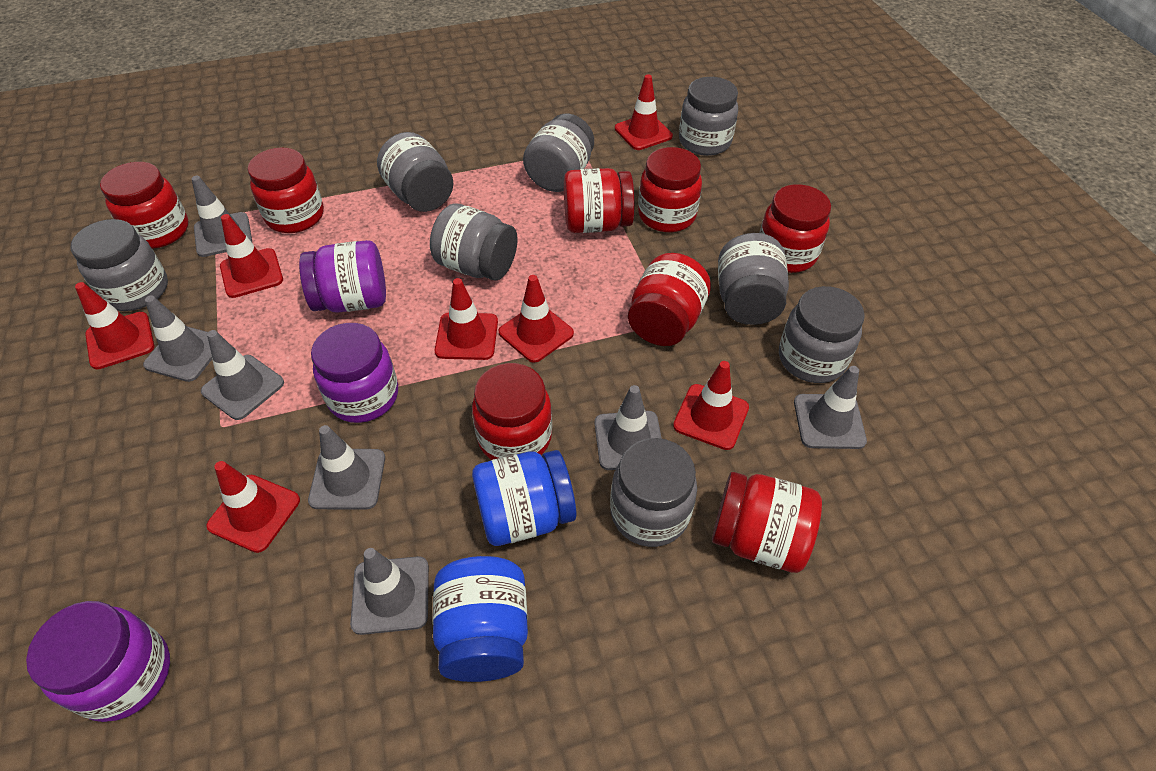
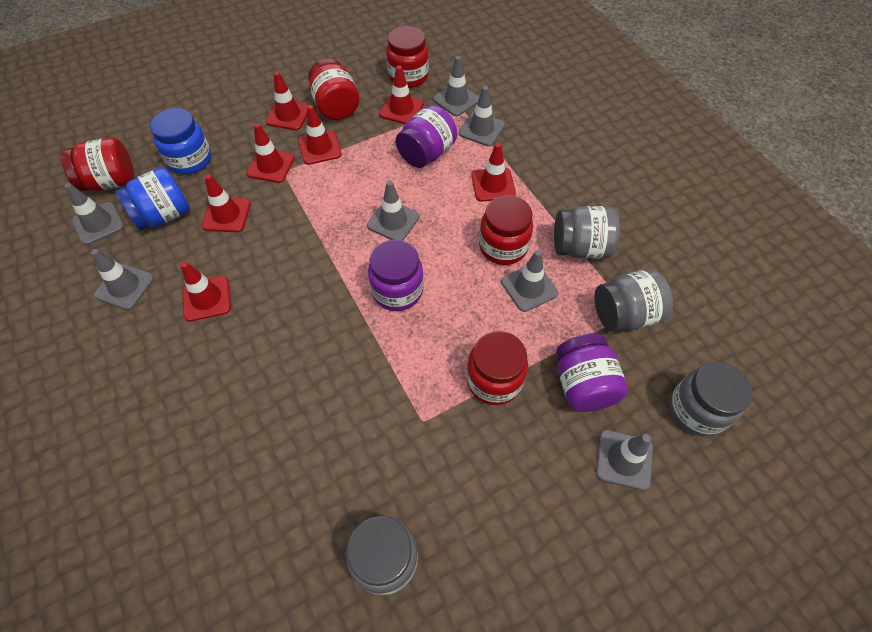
grey jar: 8 -> 4
red jar: 8 -> 5

